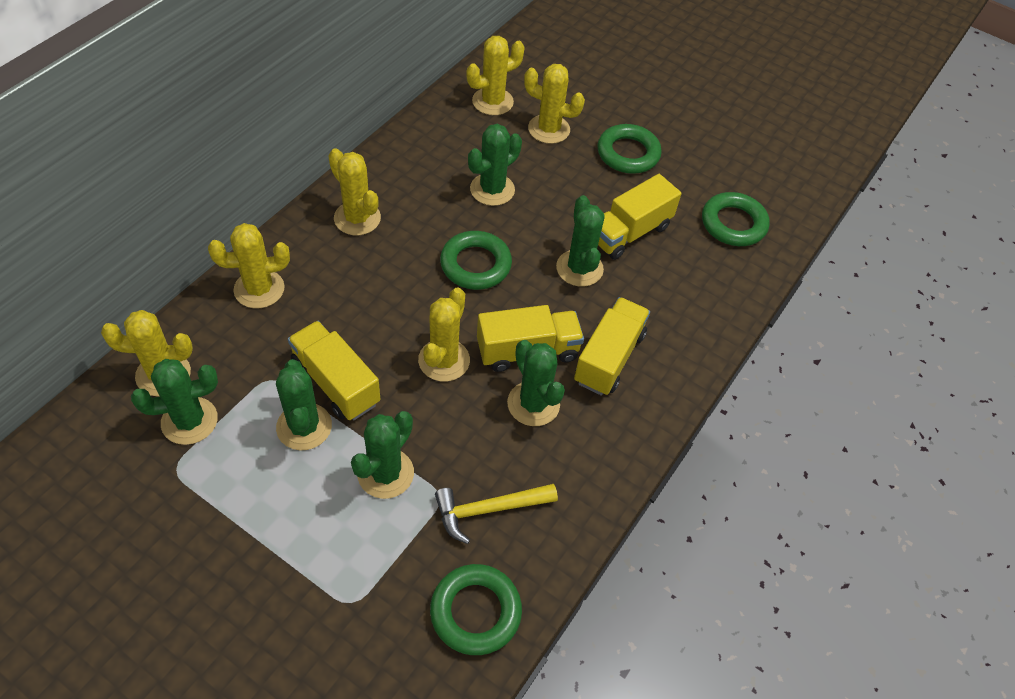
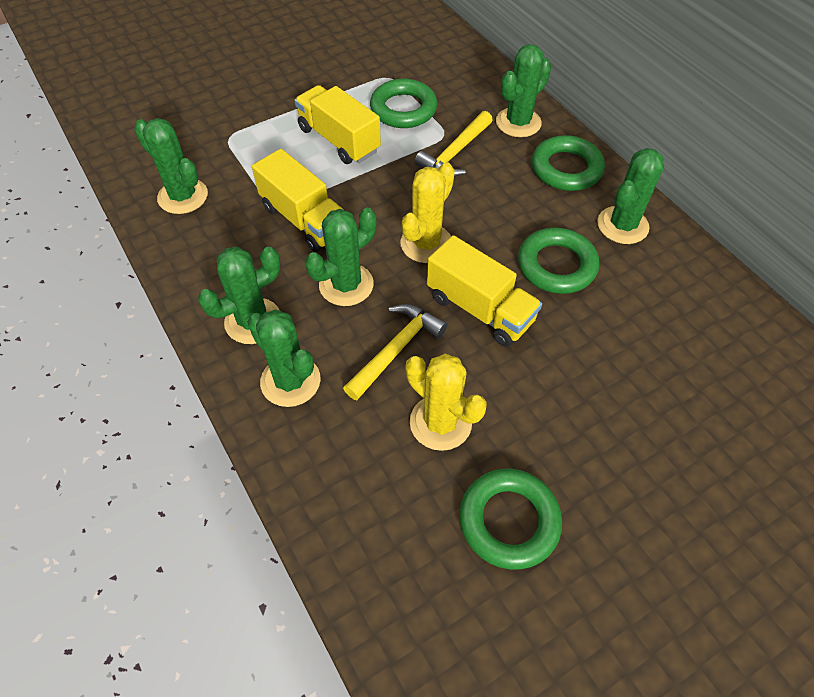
yellow cactus: 6 -> 2
yellow hammer: 1 -> 2
yellow truck: 4 -> 3

